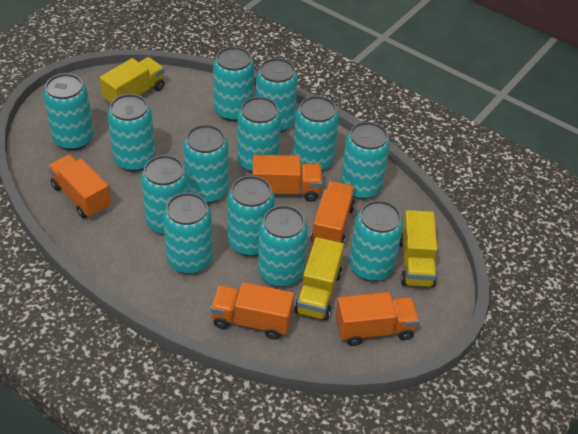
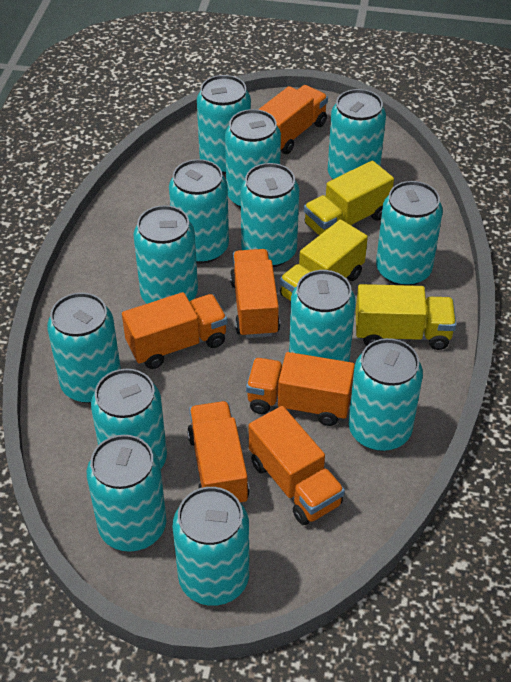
orange truck: 5 -> 6

